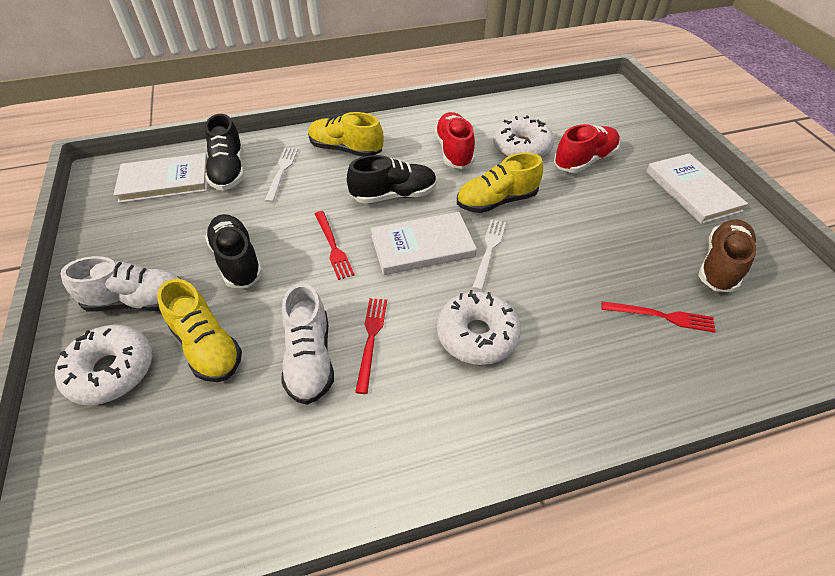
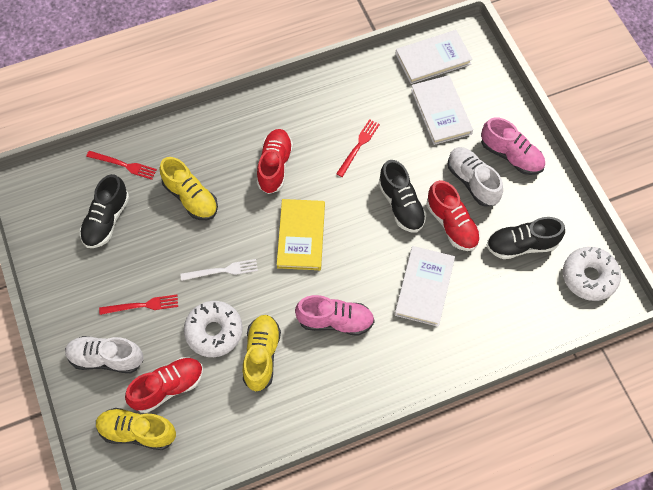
brown shoe: 1 -> 0
pink shoe: 0 -> 2
red shoe: 2 -> 3
white donut: 3 -> 2
white fork: 2 -> 1
yellow book: 0 -> 1

